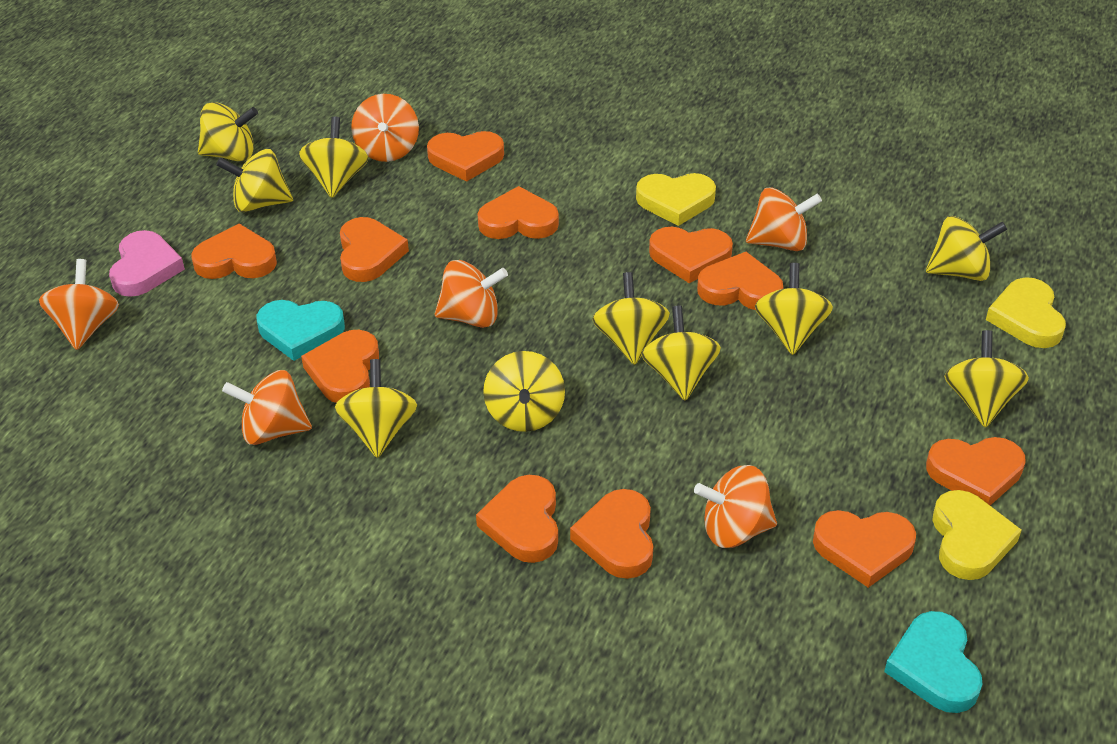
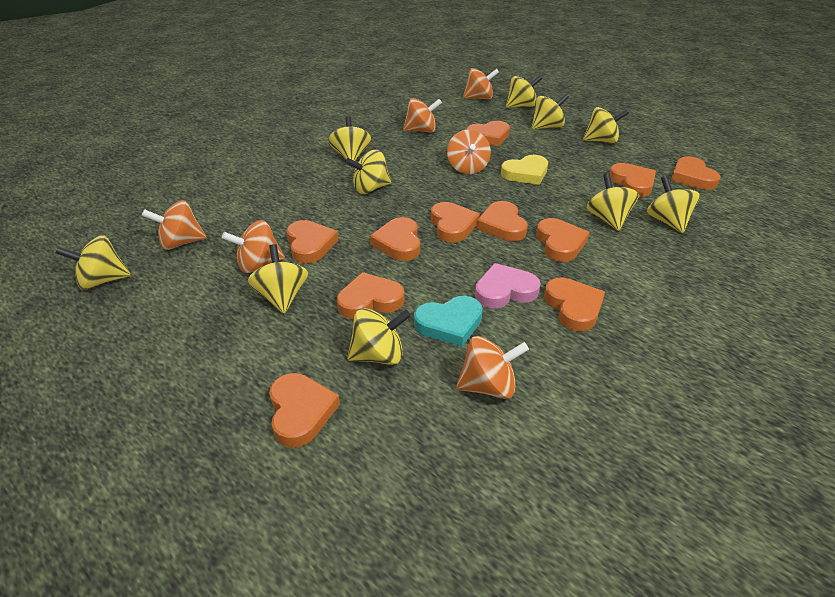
turquoise heart: 2 -> 1
yellow heart: 3 -> 1

